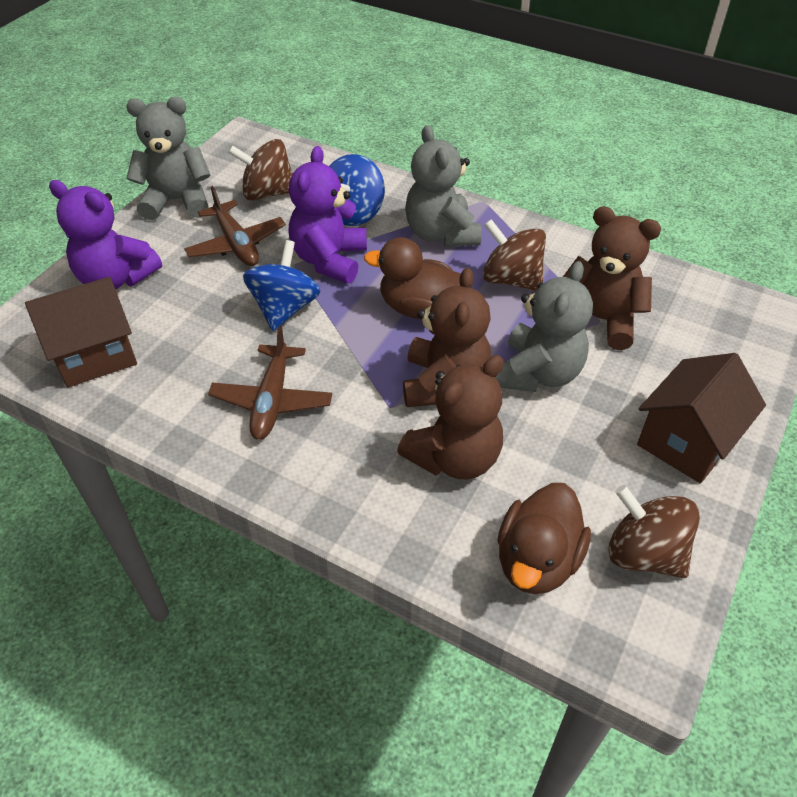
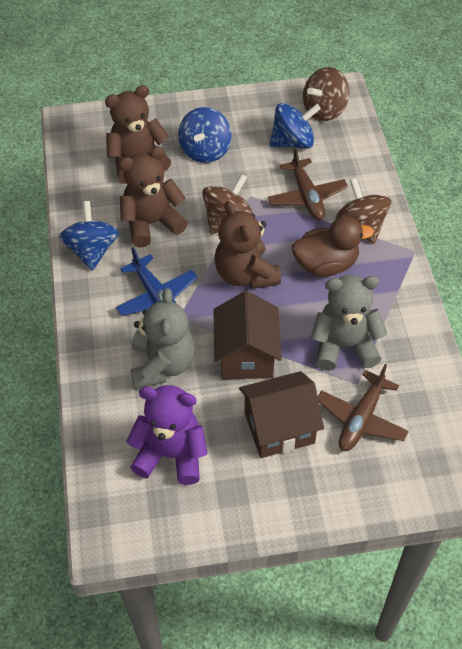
blue plane: 0 -> 1
blue spinning top: 2 -> 3
brown duck: 2 -> 1
grey teddy bear: 3 -> 2
purple teddy bear: 2 -> 1

